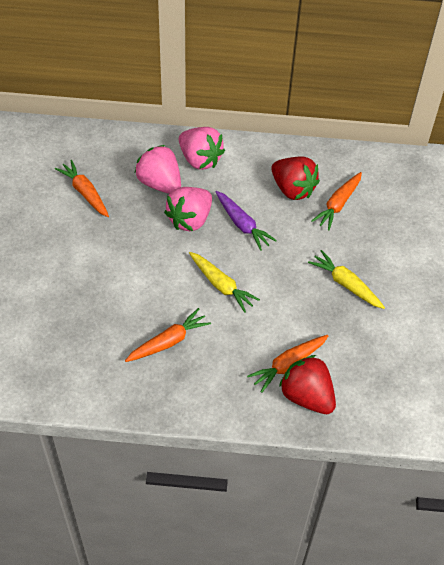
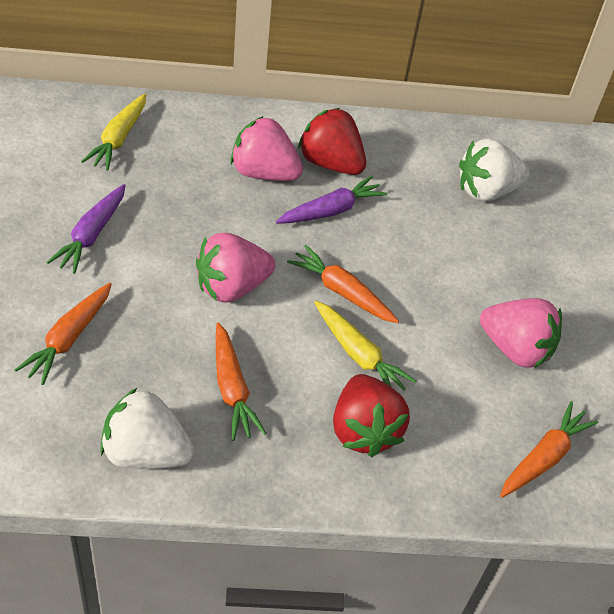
purple carrot: 1 -> 2
white strawberry: 0 -> 2

